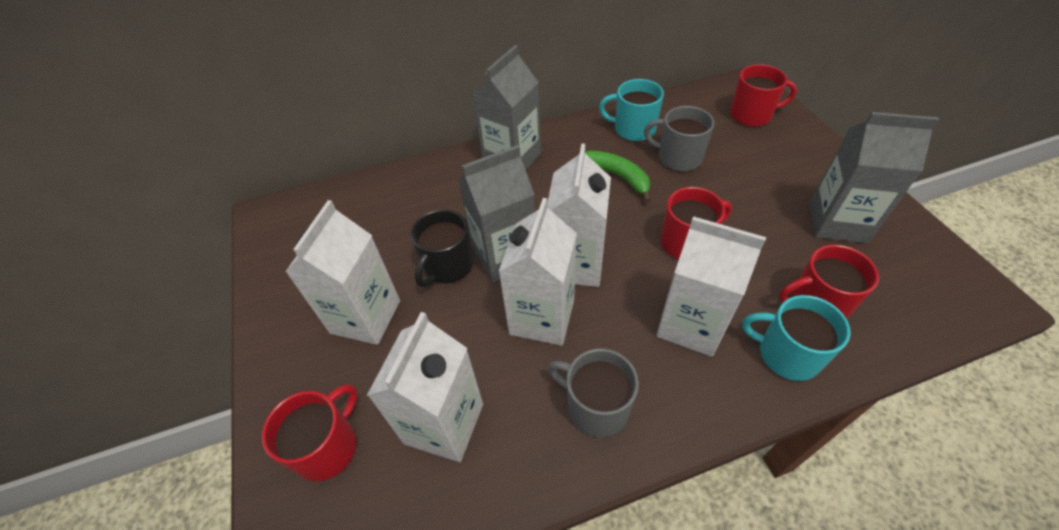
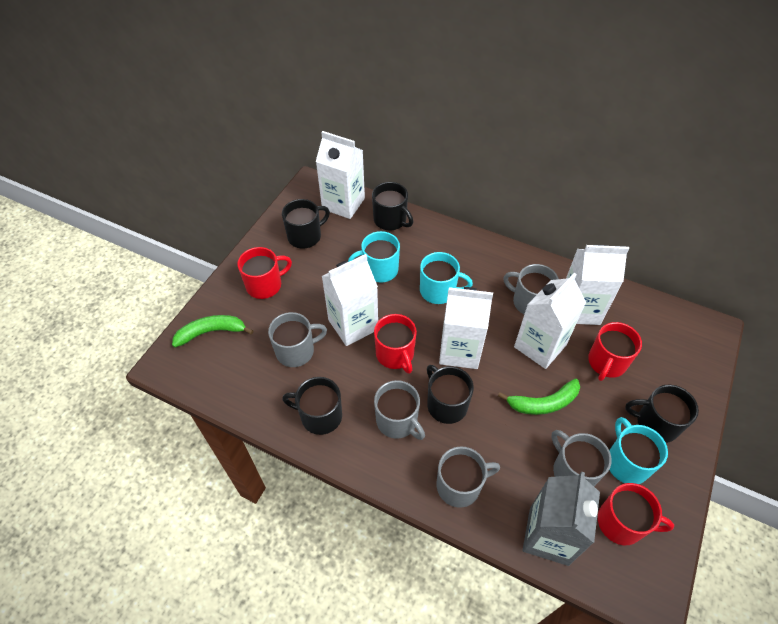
black mug: 1 -> 5
green banana: 1 -> 2
grey carton: 3 -> 1
grey mug: 2 -> 5
turquoise mug: 2 -> 3

